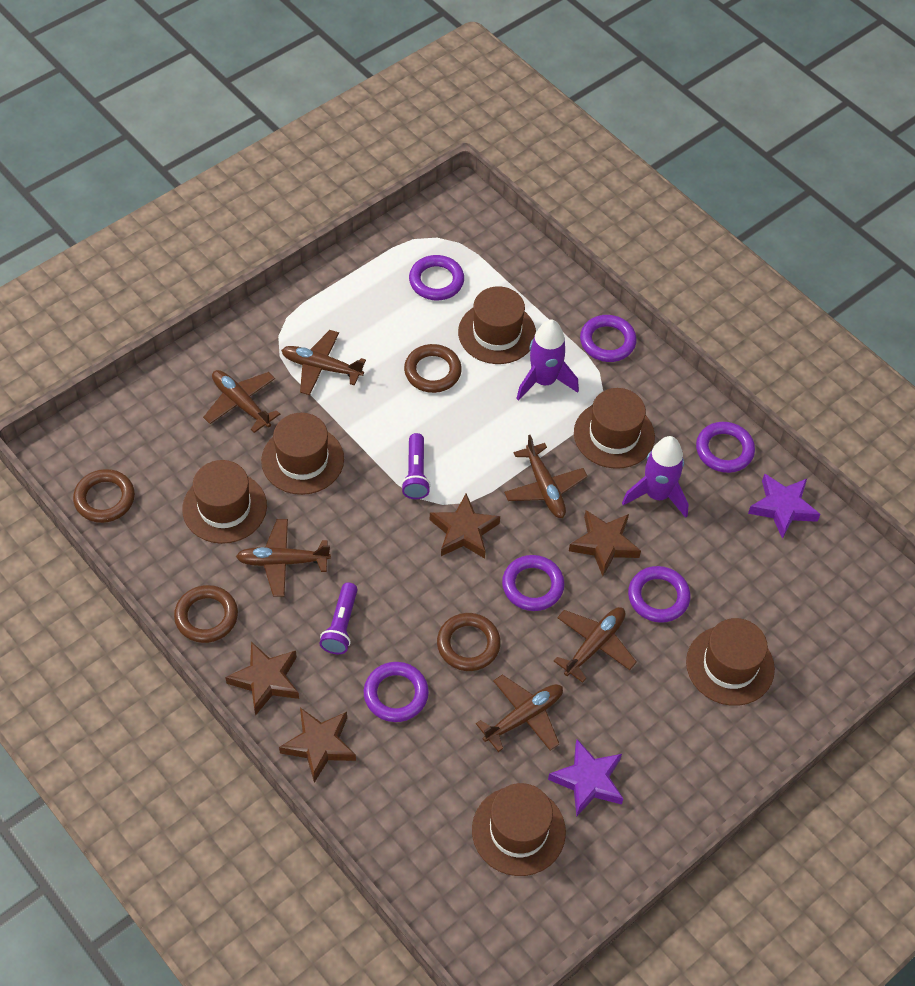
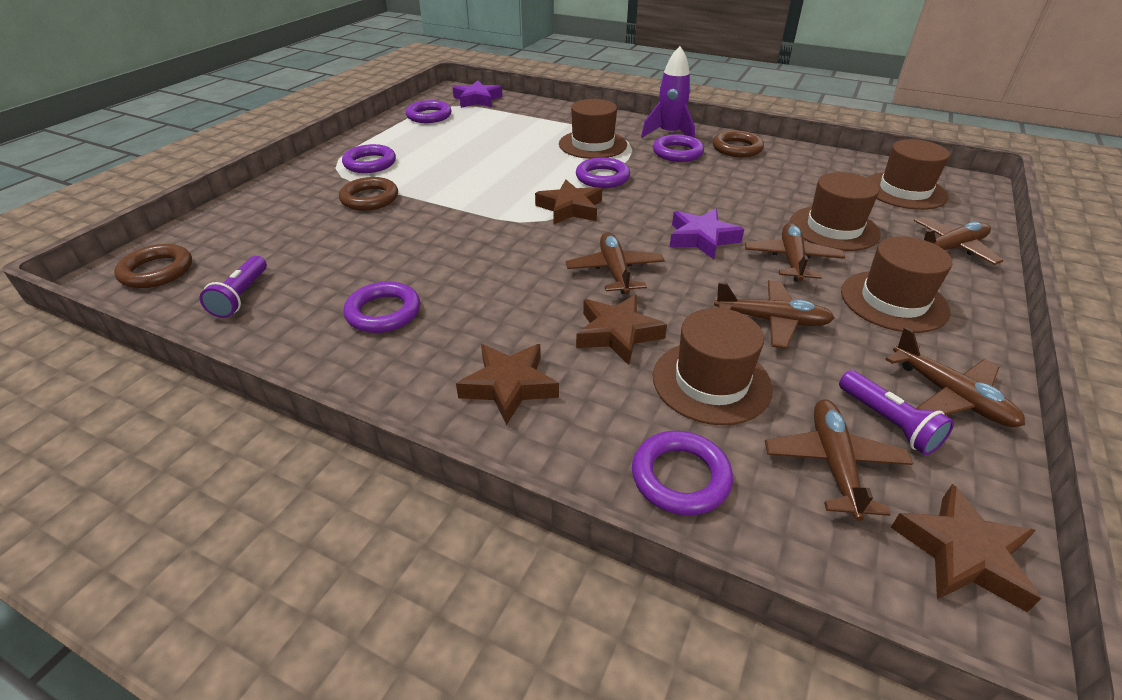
brown hat: 6 -> 5
brown ring: 4 -> 3
purple rocket: 2 -> 1

